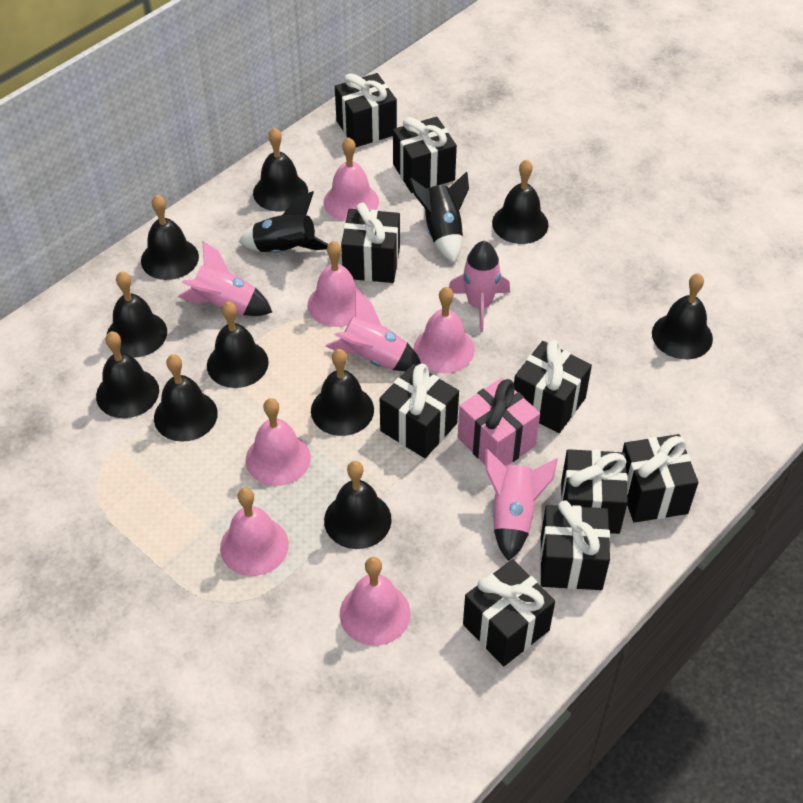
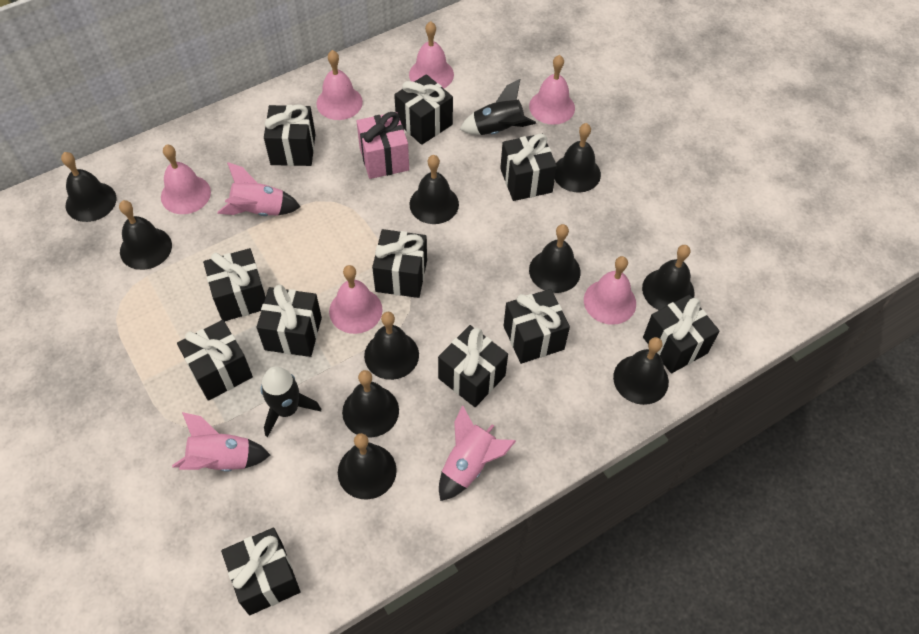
black gift: 9 -> 11
pink rocket: 4 -> 3

